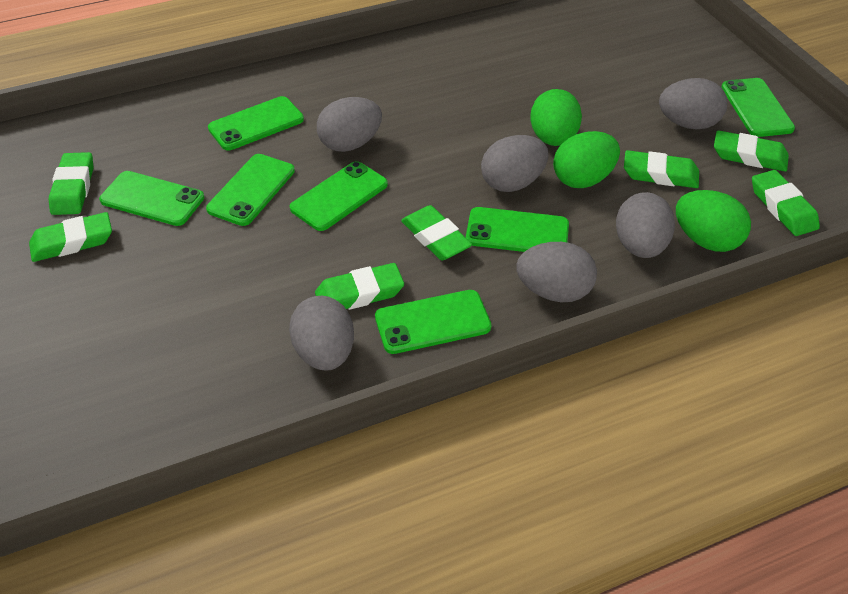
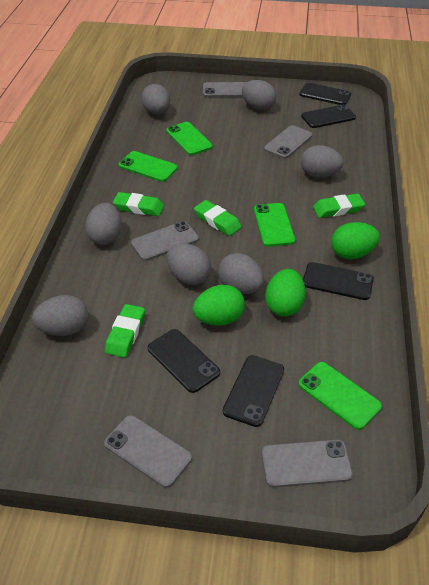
black phone: 0 -> 5
green eraser: 7 -> 4
green phone: 7 -> 4
grey egg: 6 -> 7
grey phone: 0 -> 5

